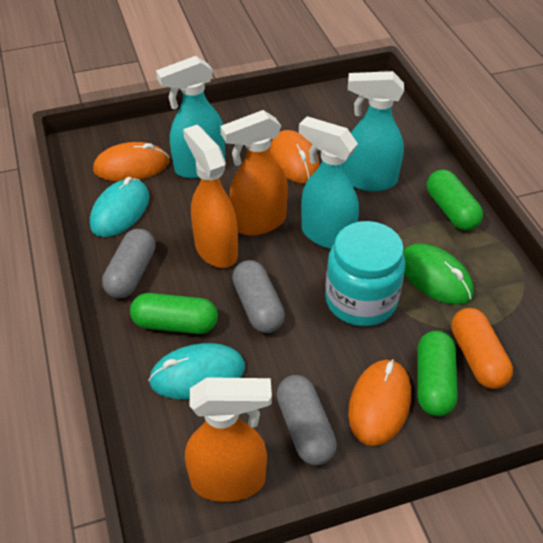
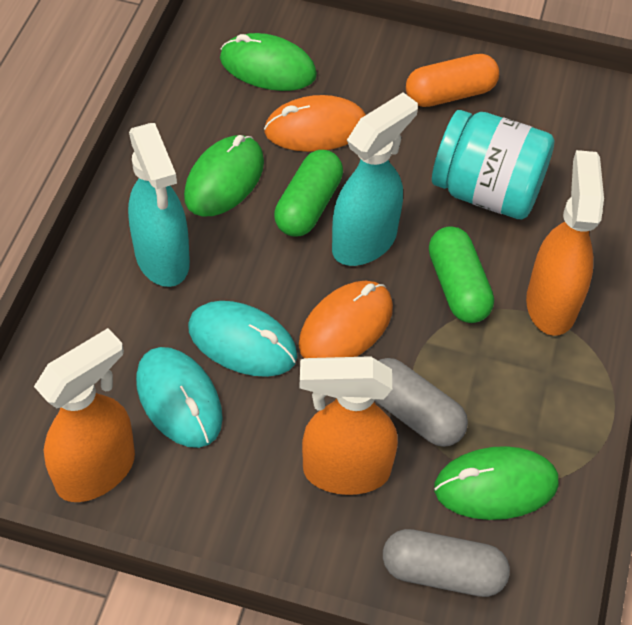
green capsule: 3 -> 2
green mouse: 1 -> 3
grey capsule: 3 -> 2
orange mouse: 3 -> 2
turquoise spray bottle: 3 -> 2

